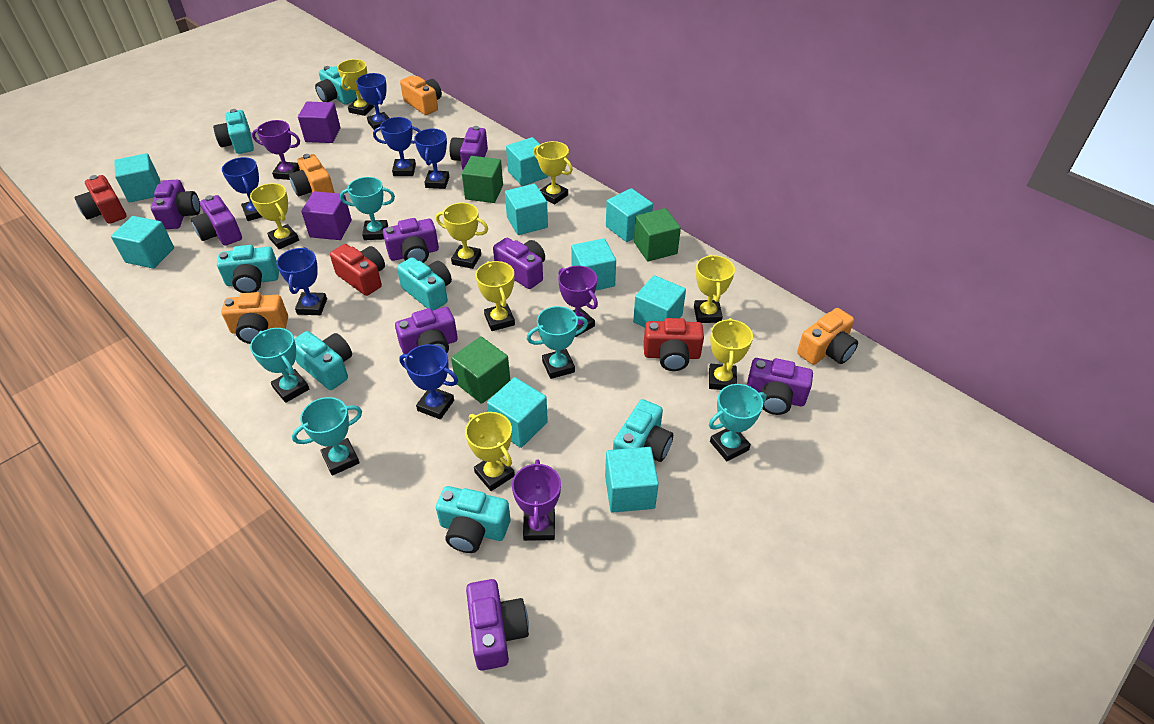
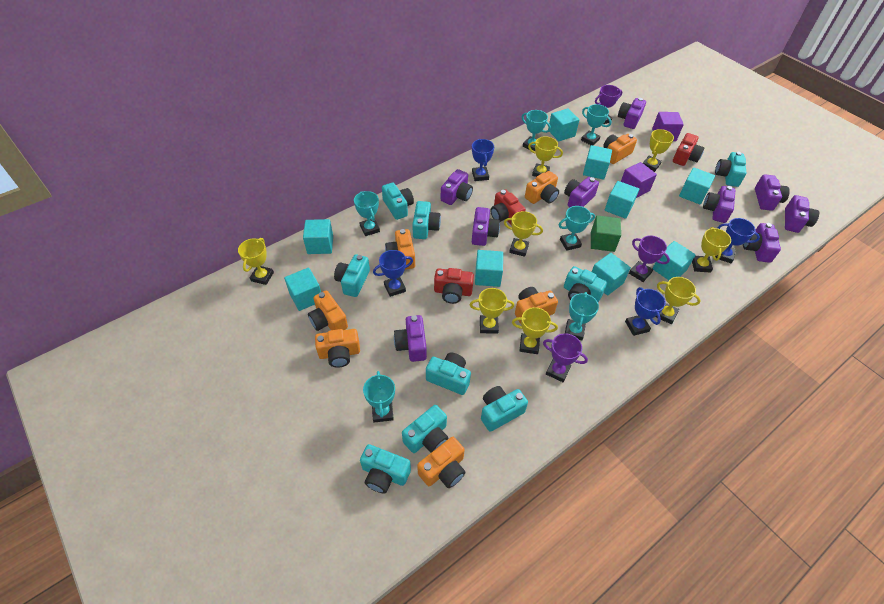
blue trophy: 6 -> 4
green cube: 3 -> 1
orange camera: 4 -> 7
purple camera: 8 -> 9
turquoise camera: 7 -> 9
turquoise trophy: 5 -> 6

